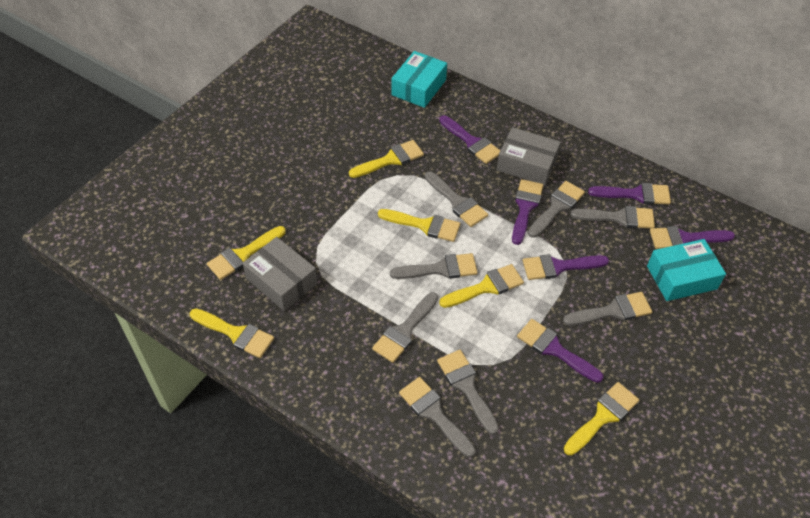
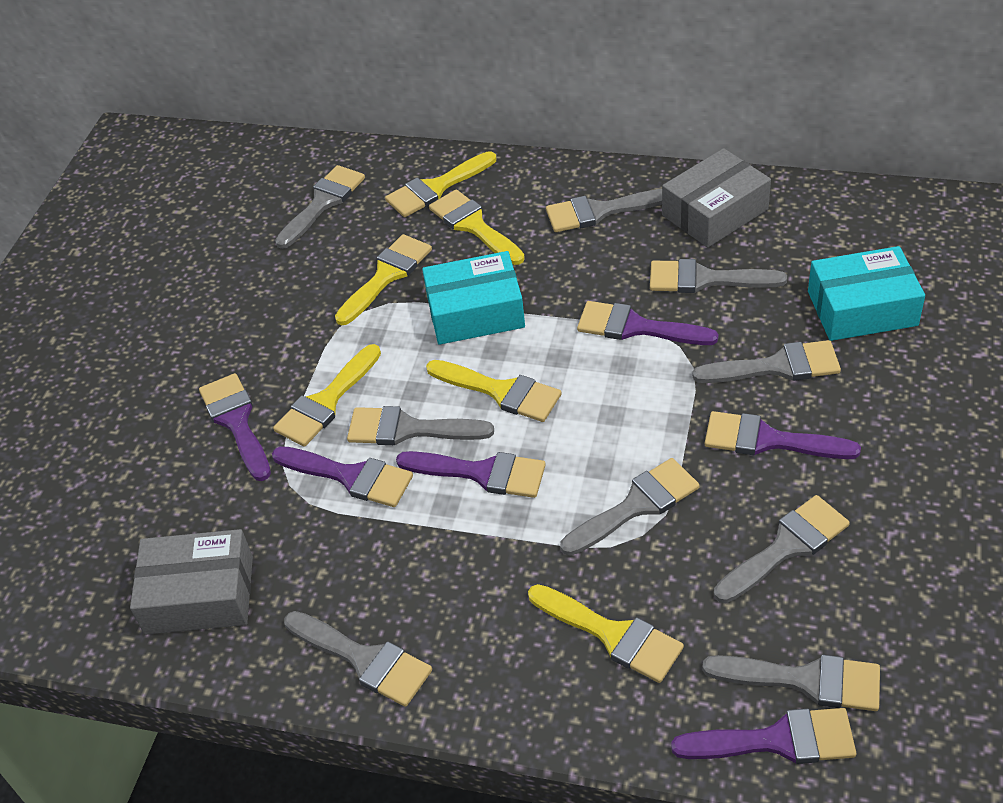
grey brush: 8 -> 9

